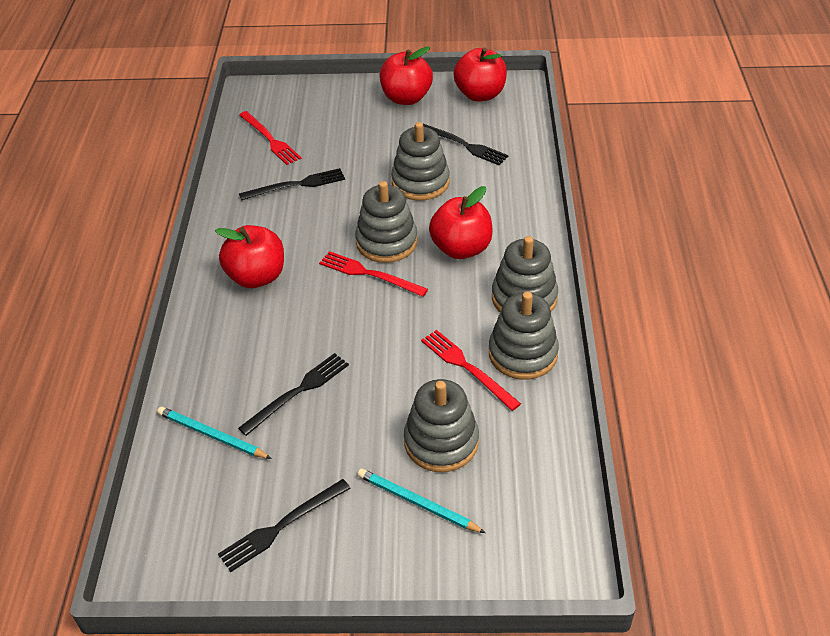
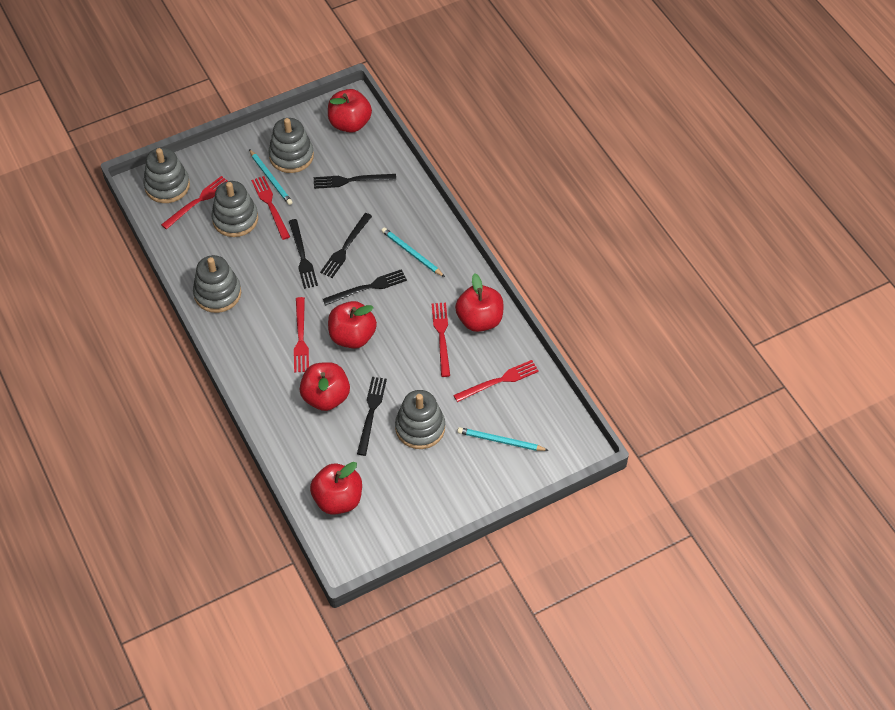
black fork: 4 -> 5
red apple: 4 -> 5
red fork: 3 -> 5
turquoise pencil: 2 -> 3

